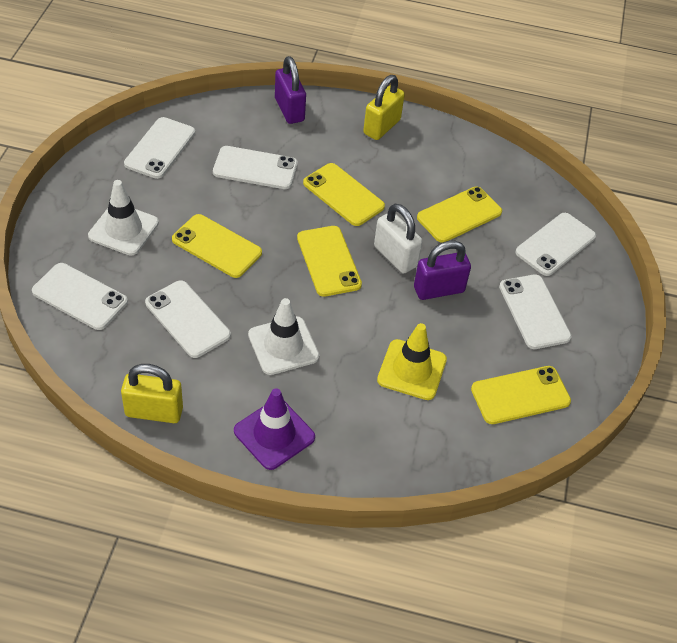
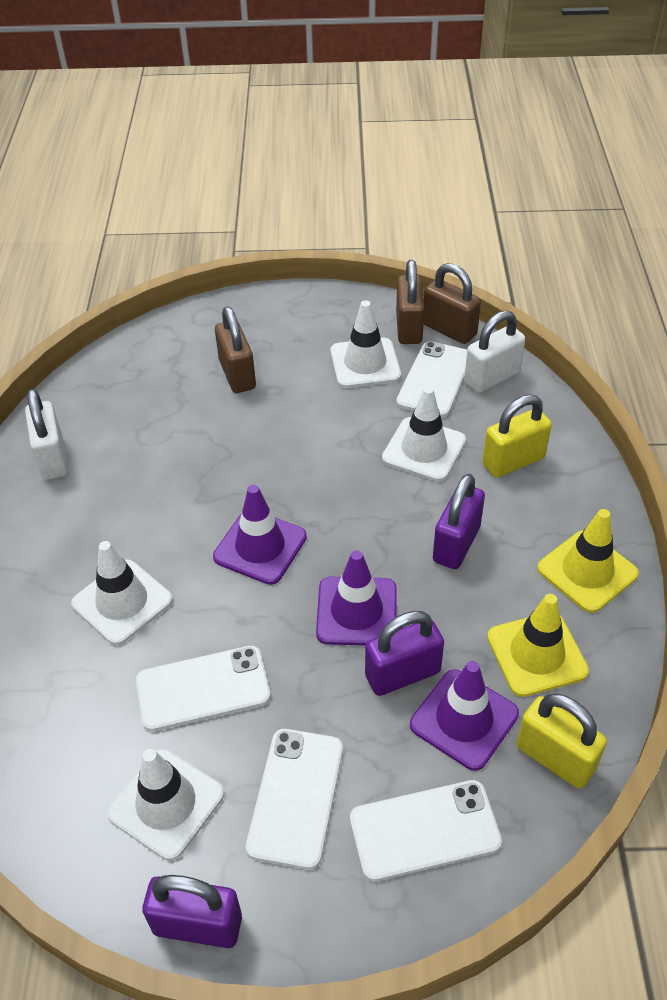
brown padlock: 0 -> 3
purple padlock: 2 -> 3
purple traffic cone: 1 -> 3
white padlock: 1 -> 2
white phone: 6 -> 4
white traffic cone: 2 -> 4
yellow phone: 5 -> 0
yellow traffic cone: 1 -> 2

